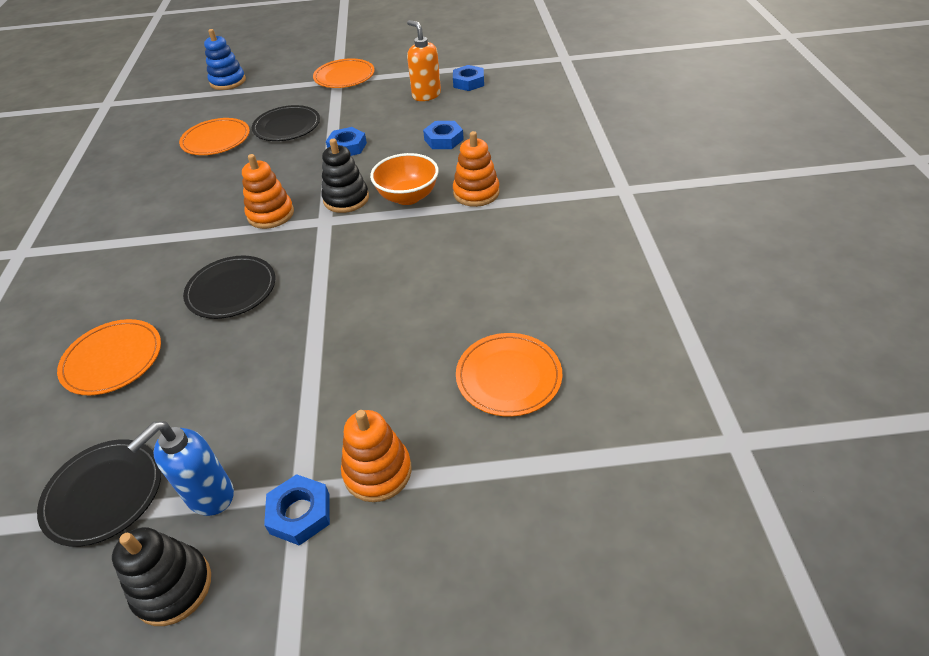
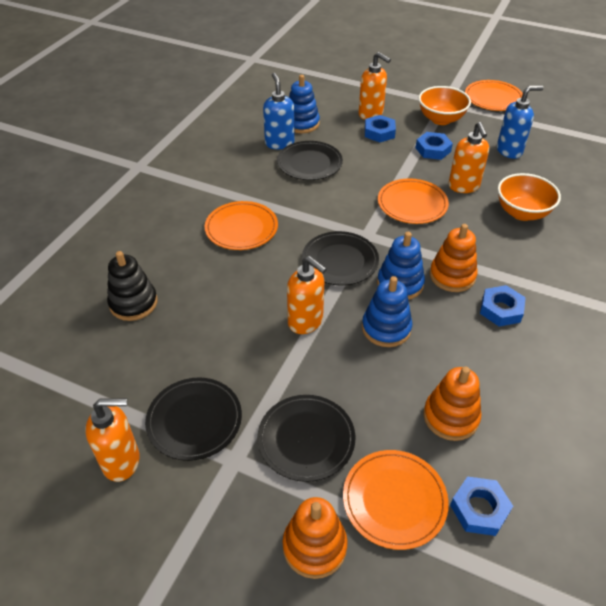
black plate: 3 -> 4
black stacking toy: 2 -> 1
blue soap dispenser: 1 -> 2
blue stacking toy: 1 -> 3
orange bowl: 1 -> 2
orange soap dispenser: 1 -> 4

